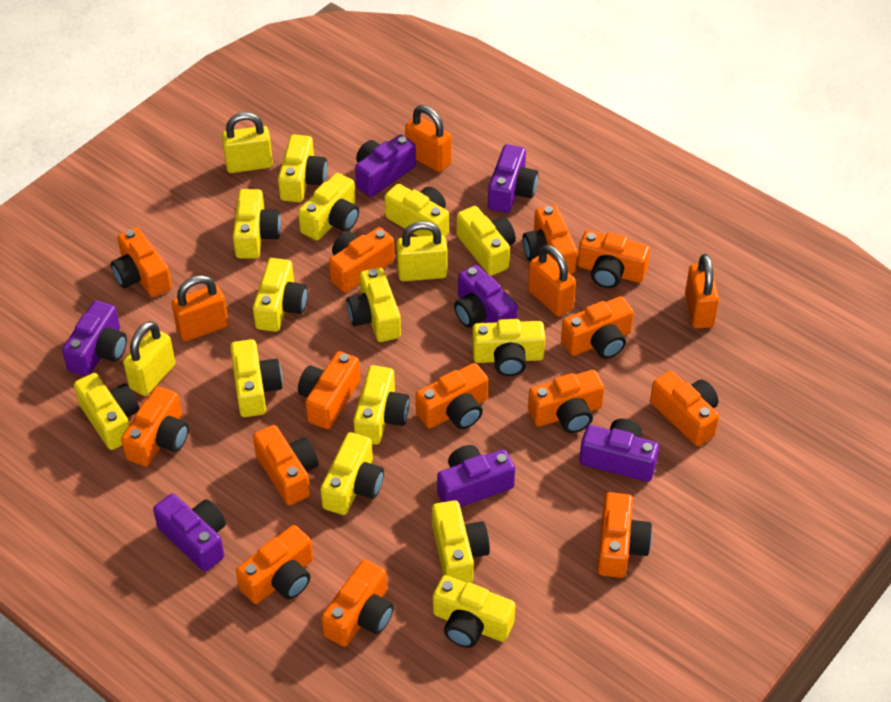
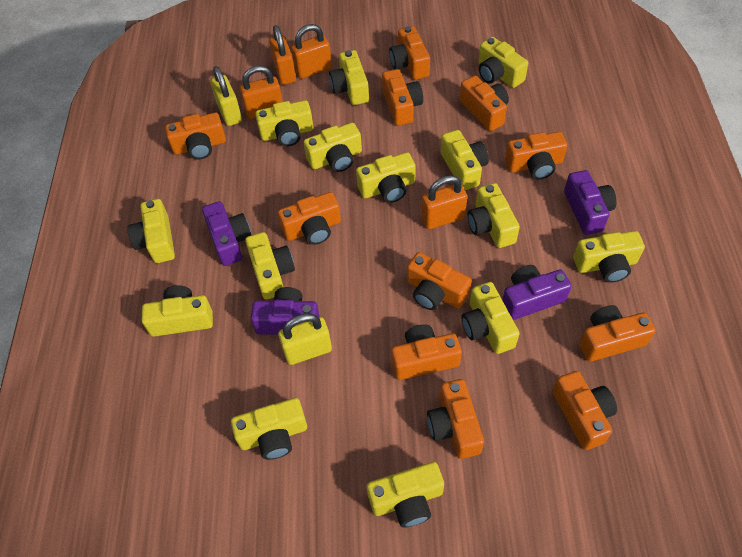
orange camera: 14 -> 11
purple camera: 7 -> 4
yellow padlock: 3 -> 2

